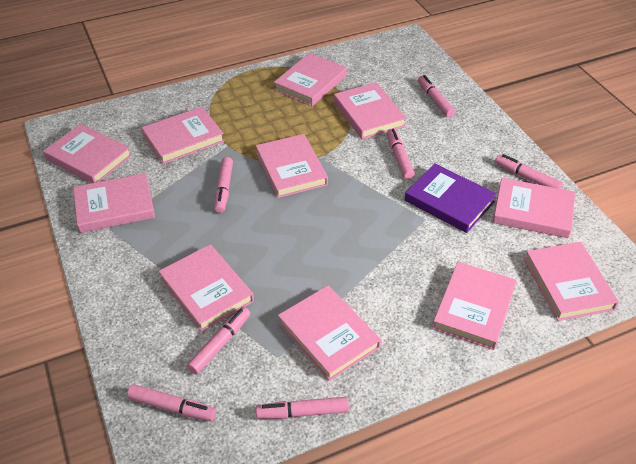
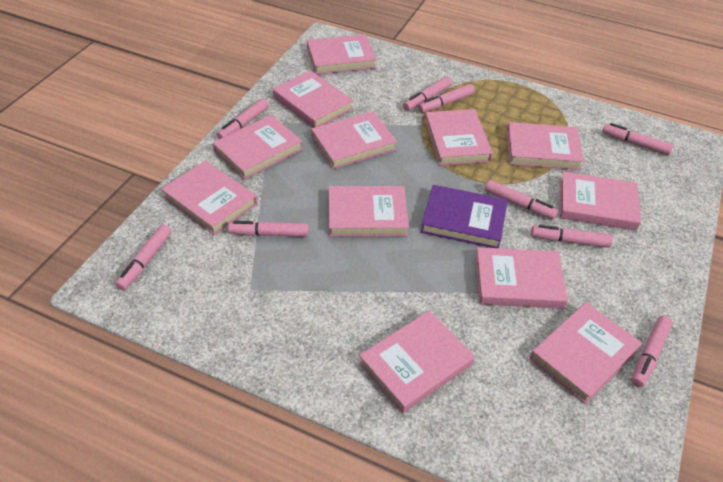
pink book: 11 -> 12
pink marker: 7 -> 9

